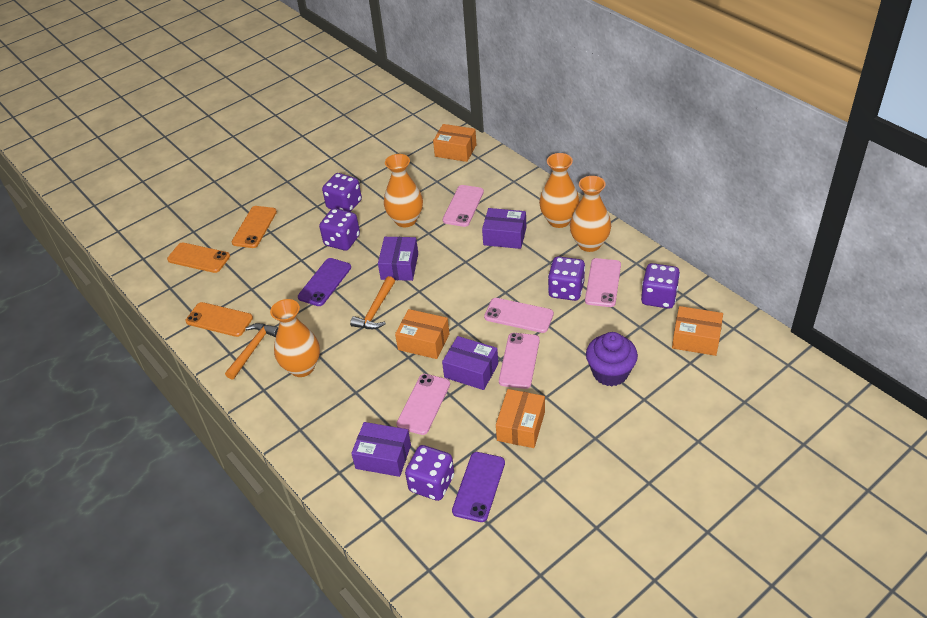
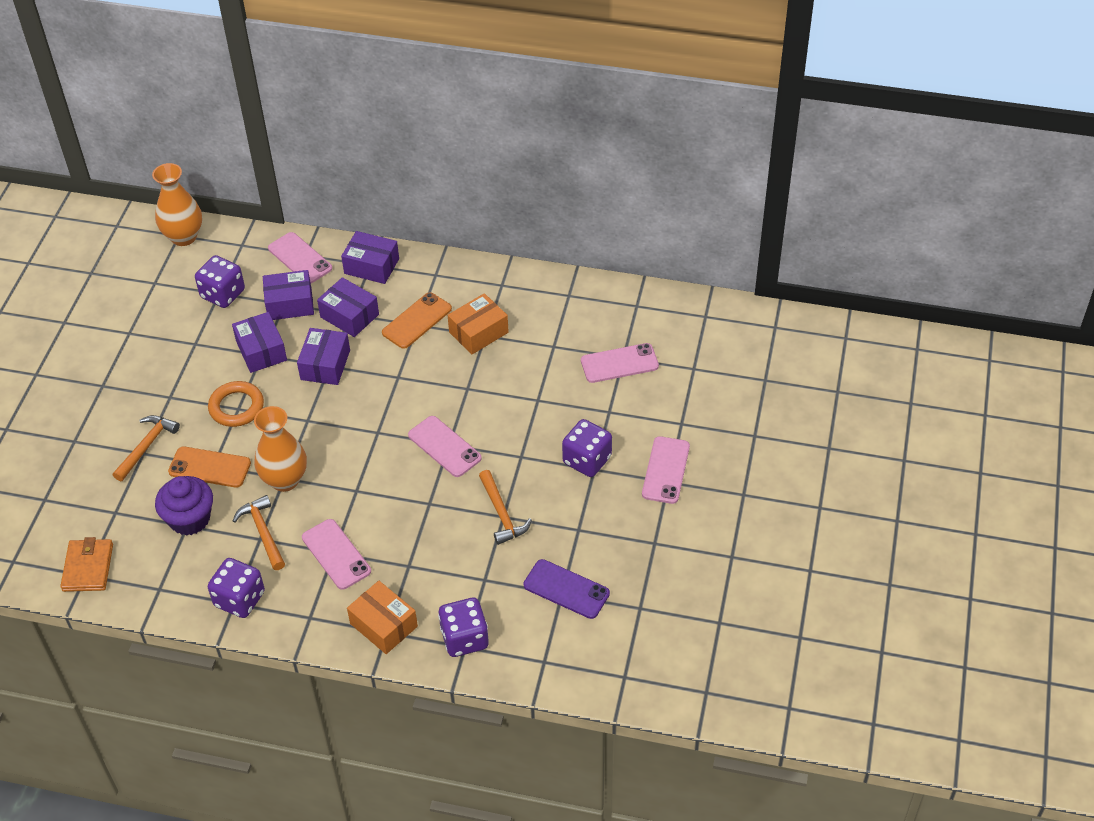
orange box: 4 -> 2
orange hammer: 2 -> 3
orange phone: 3 -> 2
orange ring: 0 -> 1
orange vase: 4 -> 2
orange wallet: 0 -> 1
purple box: 4 -> 5
purple dice: 5 -> 4
purple phone: 2 -> 1

